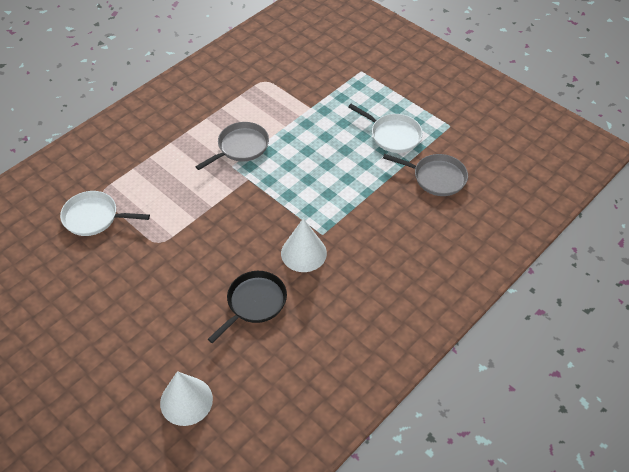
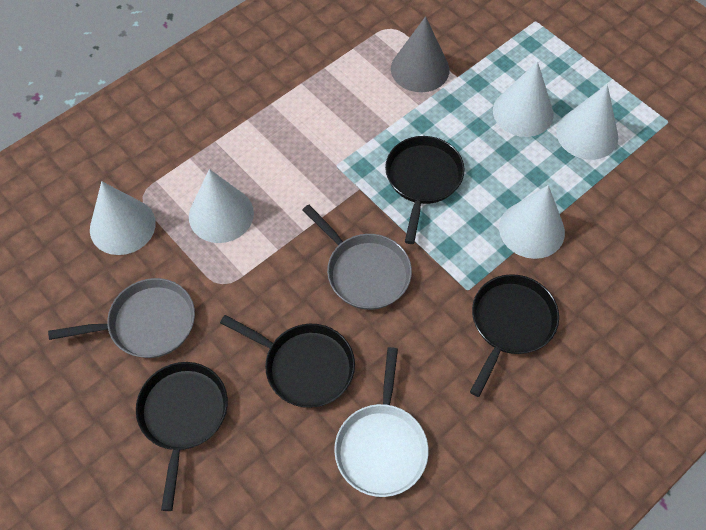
black pan: 1 -> 4
grey cone: 0 -> 1
white cone: 2 -> 5
white pan: 2 -> 1

